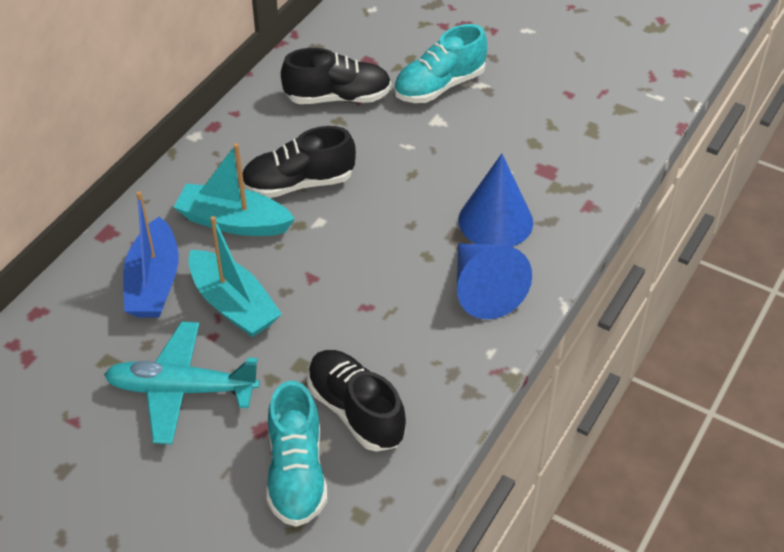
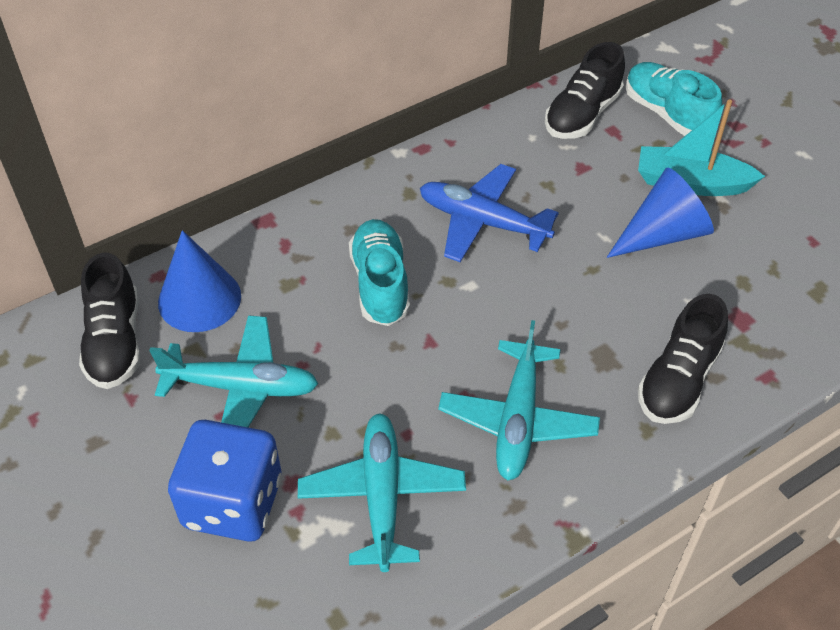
blue boat: 1 -> 0
blue dice: 0 -> 1
blue plane: 0 -> 1
turquoise boat: 2 -> 1
turquoise plane: 1 -> 3

